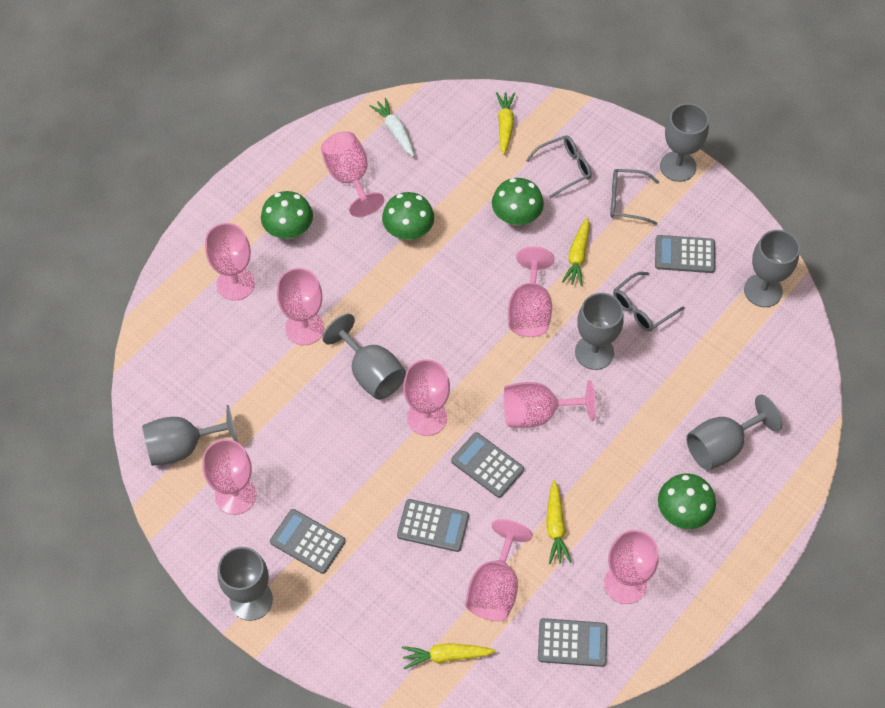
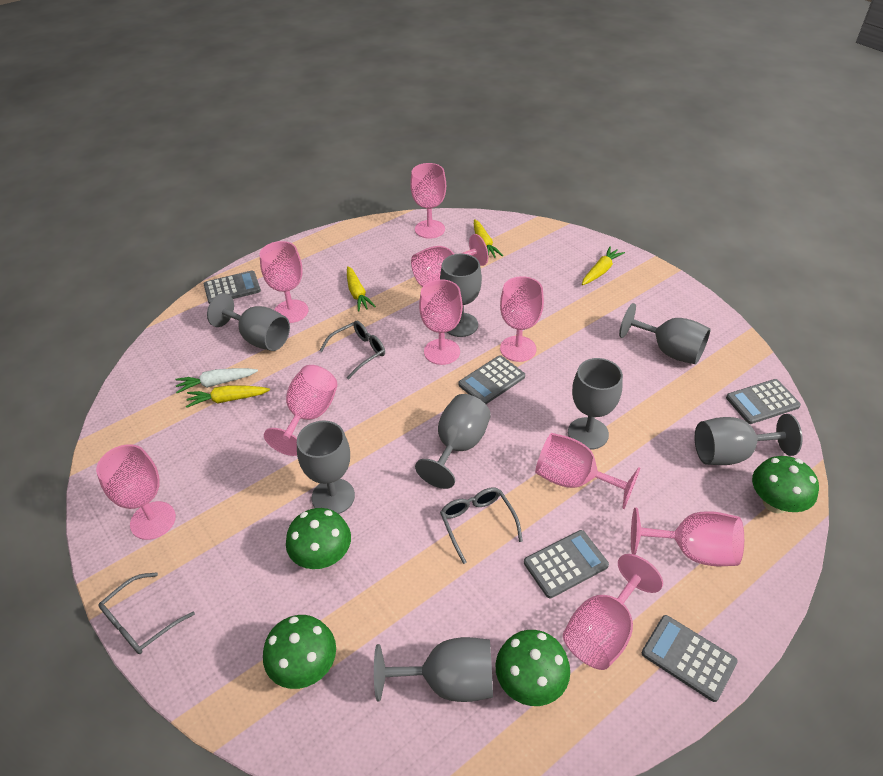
grey goblet: 7 -> 8
pink goblet: 9 -> 10

